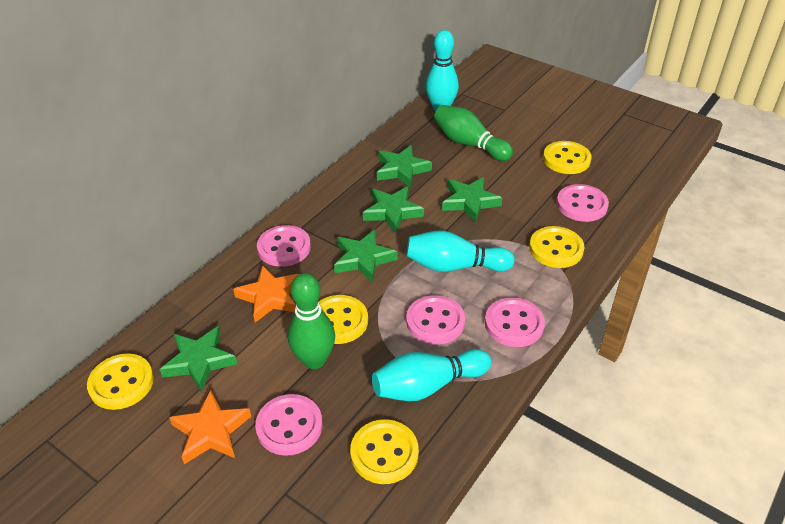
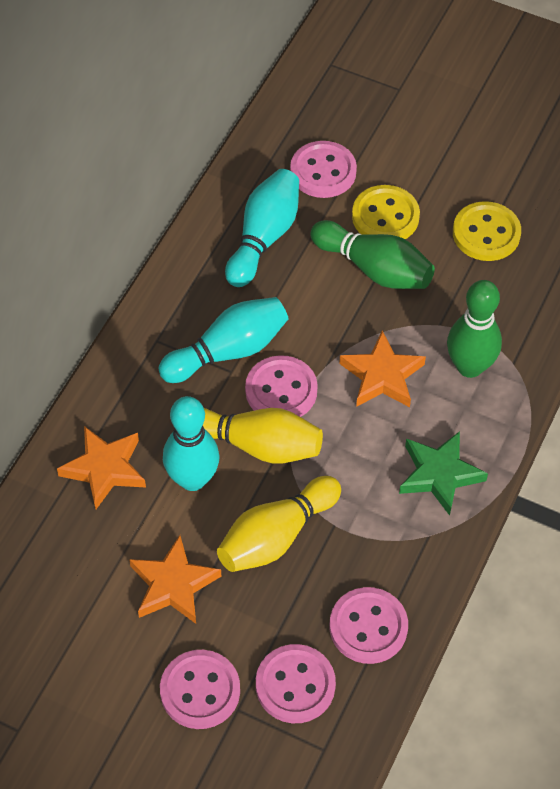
green star: 5 -> 1
orange star: 2 -> 3
yellow bowling pin: 0 -> 2
yellow button: 5 -> 2

